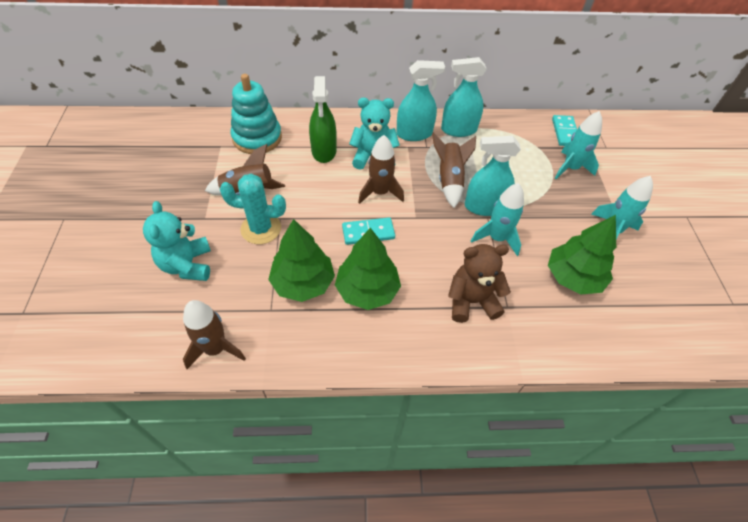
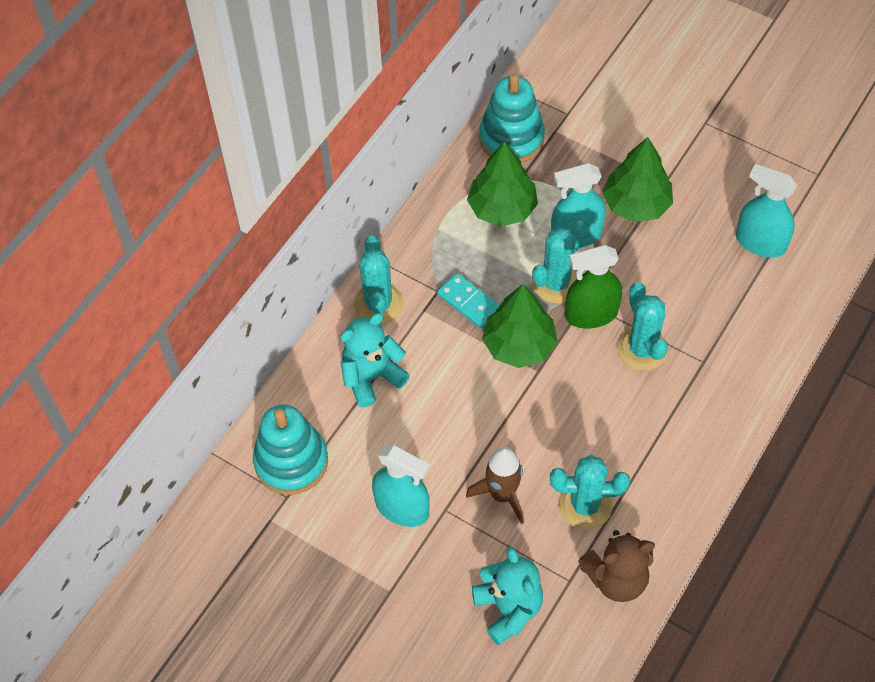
brown rocket: 4 -> 1
turquoise cactus: 1 -> 4
turquoise domino: 2 -> 1
turquoise rocket: 3 -> 0
turquoise stacking toy: 1 -> 2

